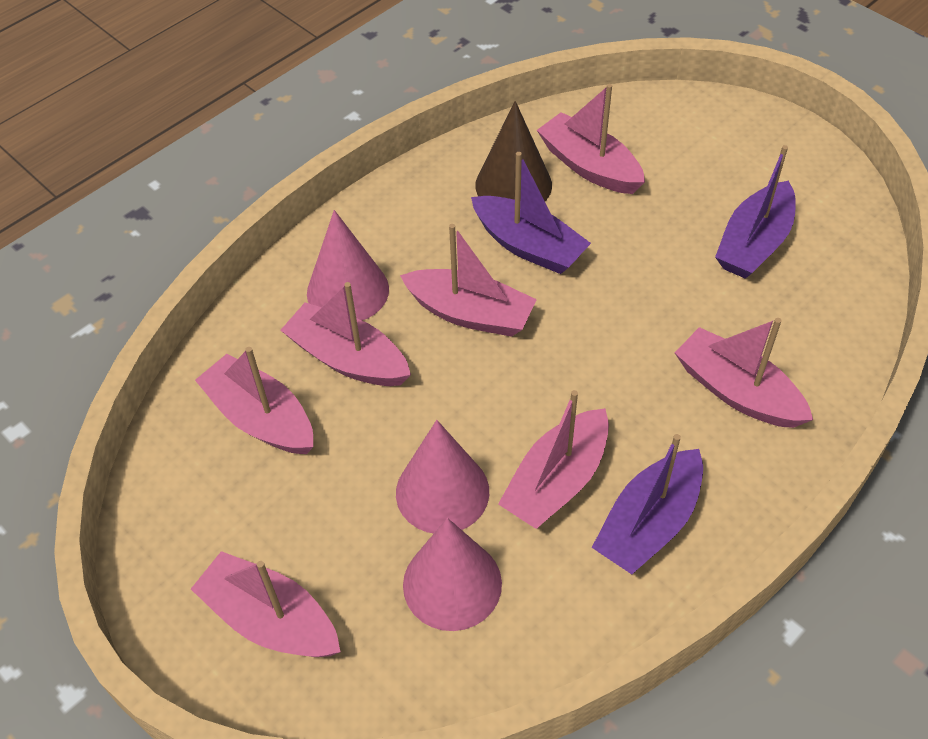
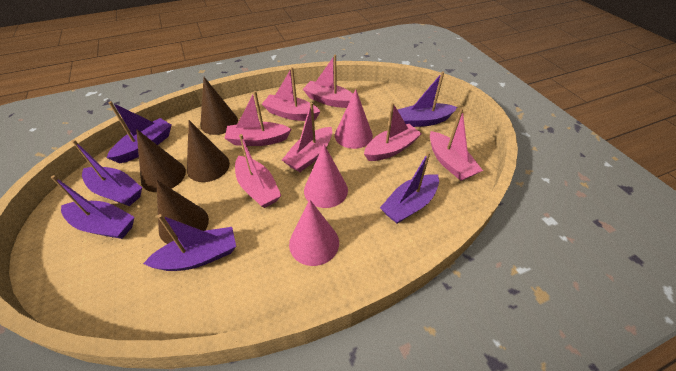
brown cone: 1 -> 4
purple boat: 3 -> 6

